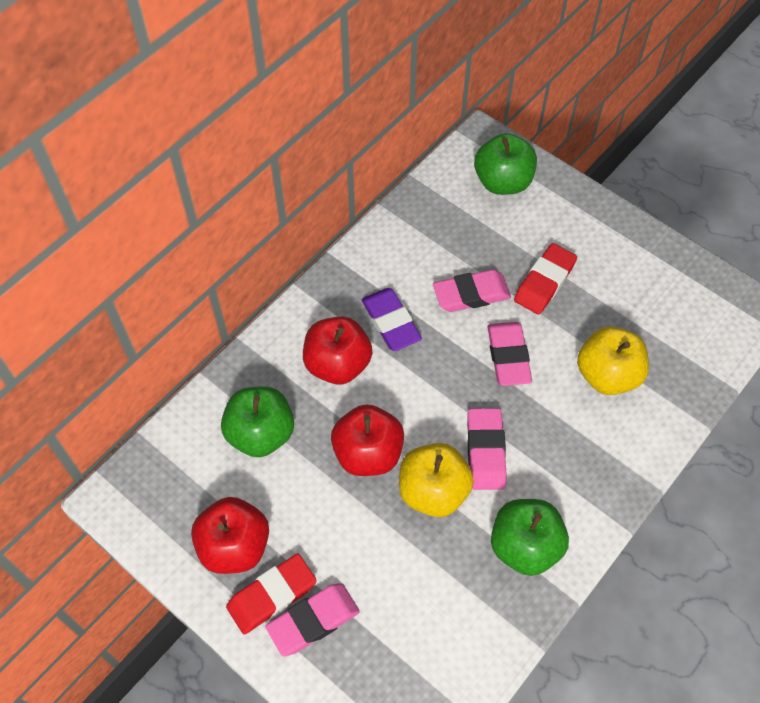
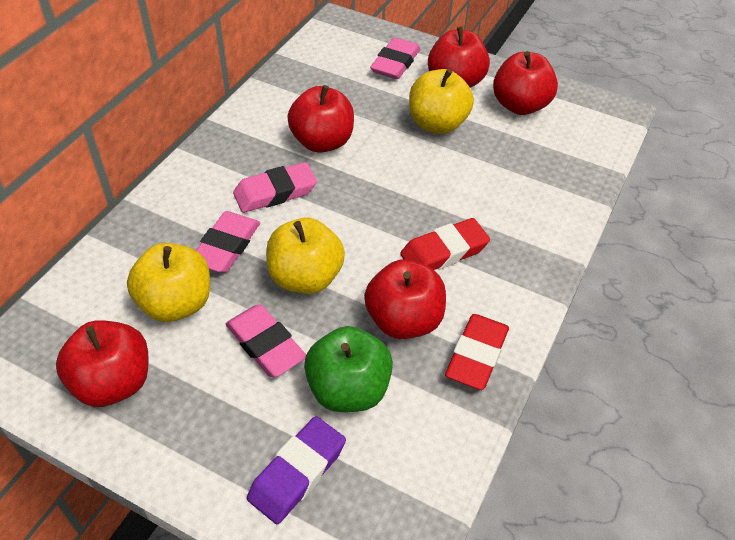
green apple: 3 -> 1
red apple: 3 -> 5
yellow apple: 2 -> 3

